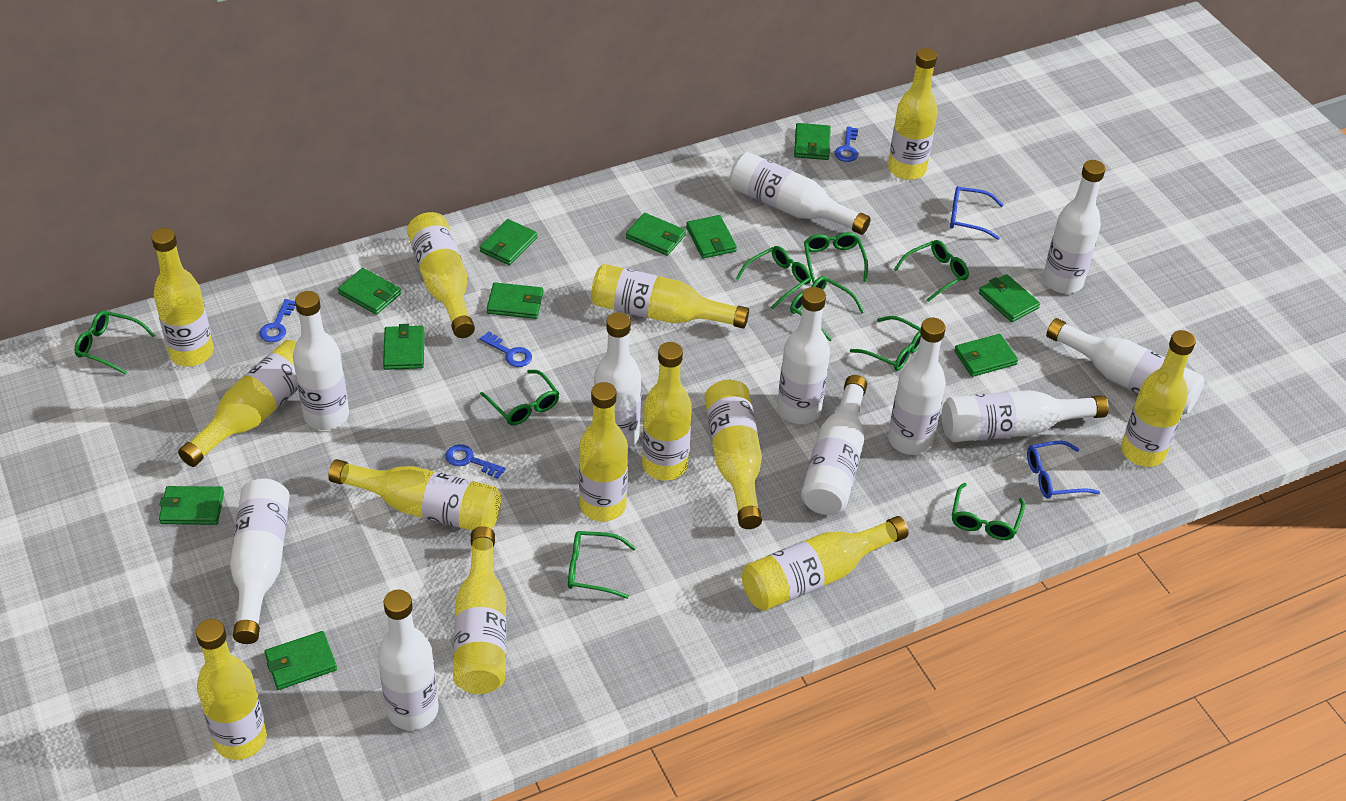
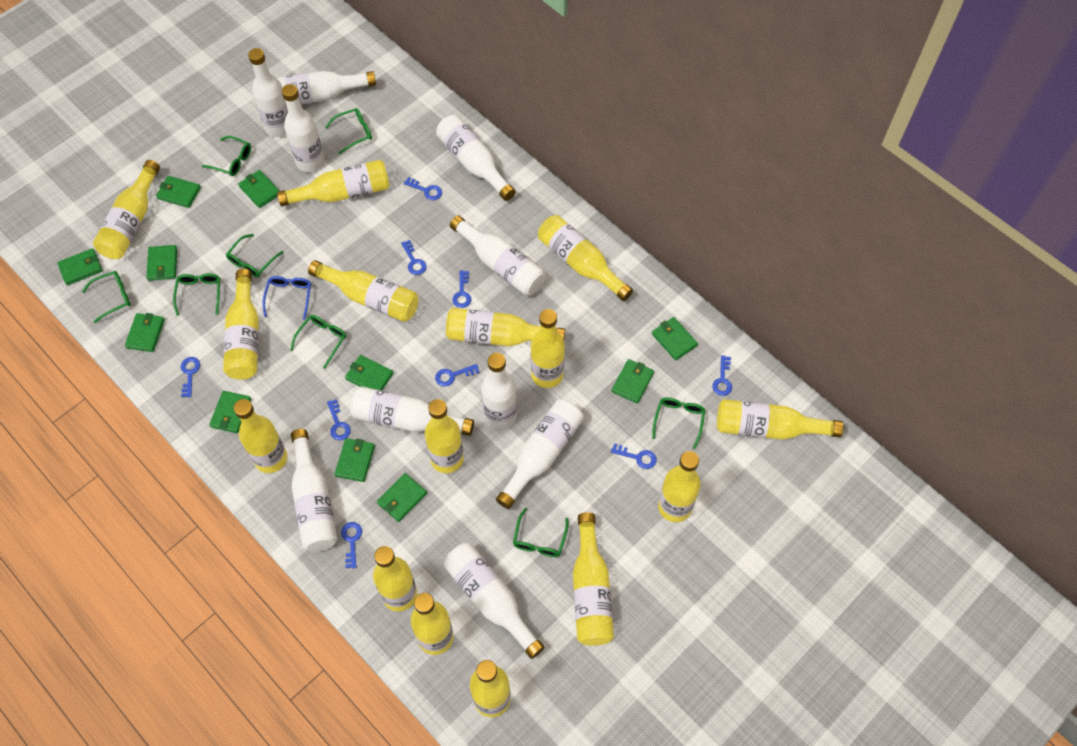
blue glasses: 2 -> 1
blue key: 4 -> 9
green glasses: 9 -> 8
white bottle: 11 -> 10
yellow bottle: 13 -> 15

